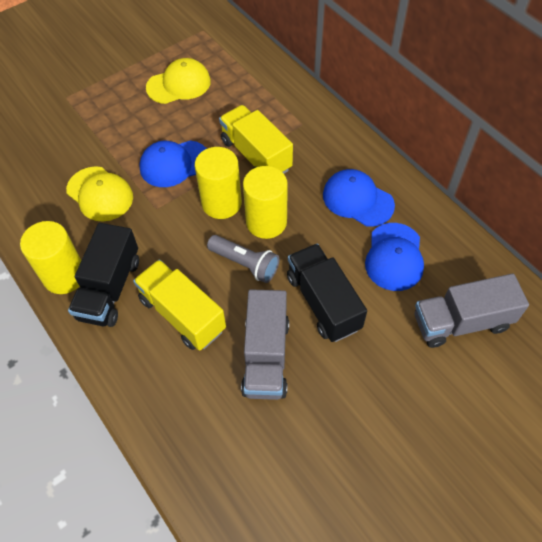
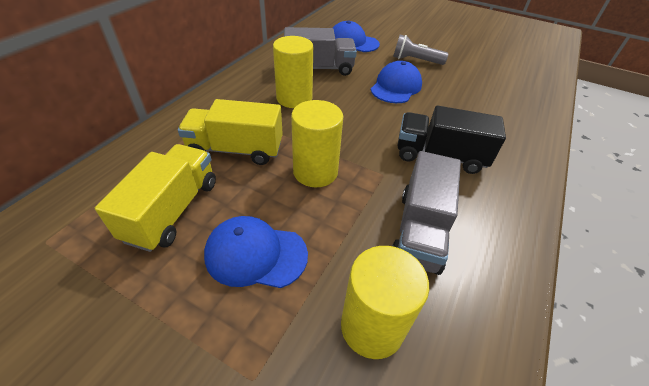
black truck: 2 -> 1
yellow cap: 2 -> 0

